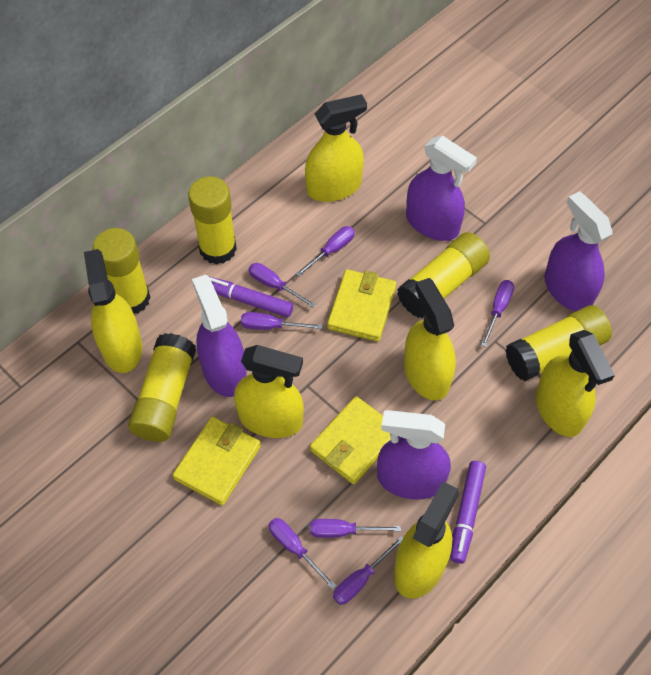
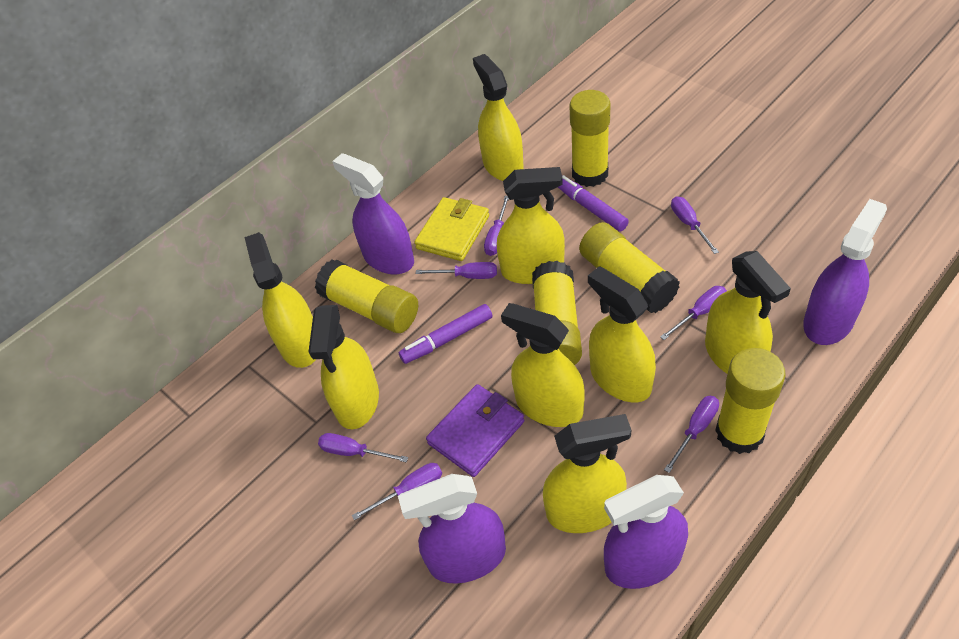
purple wallet: 0 -> 1
yellow spray bottle: 6 -> 8
yellow wallet: 3 -> 1

